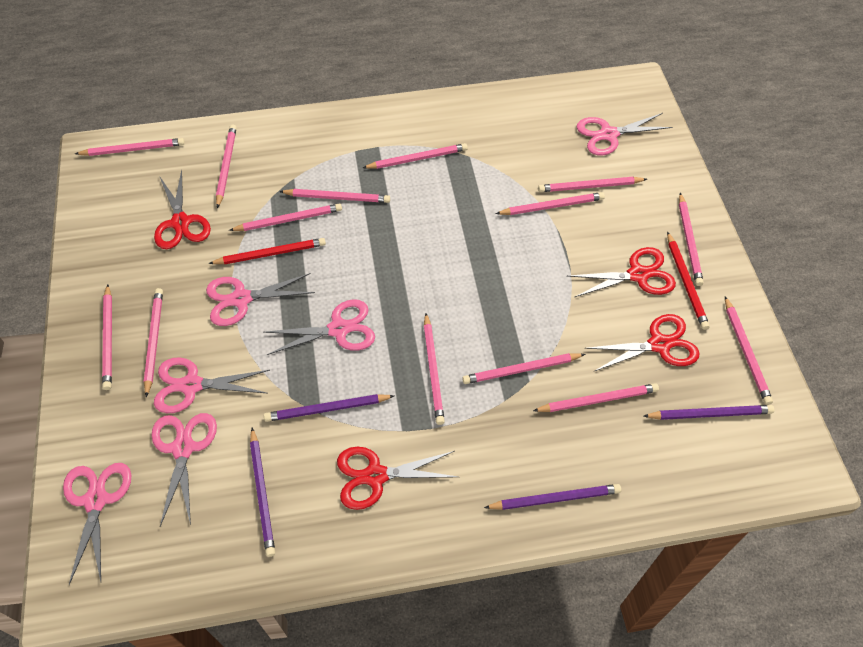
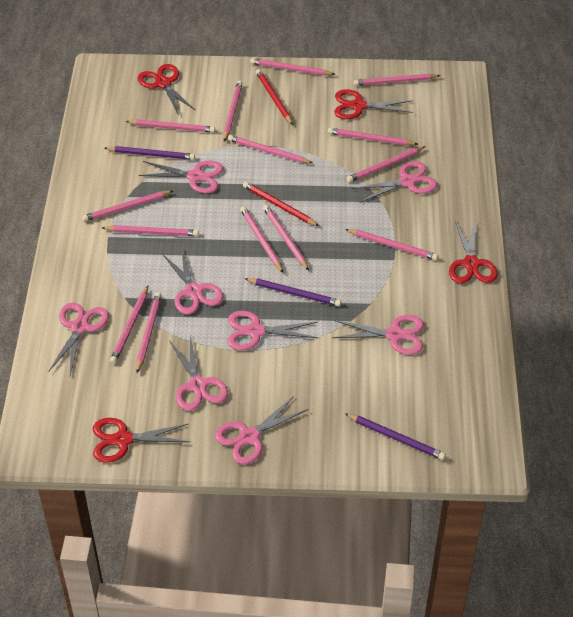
pink scissors: 6 -> 8
purple pencil: 4 -> 3

